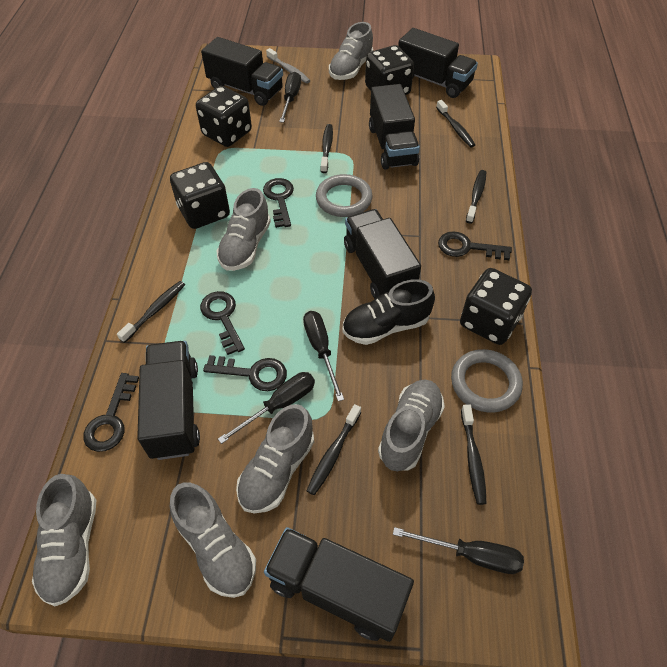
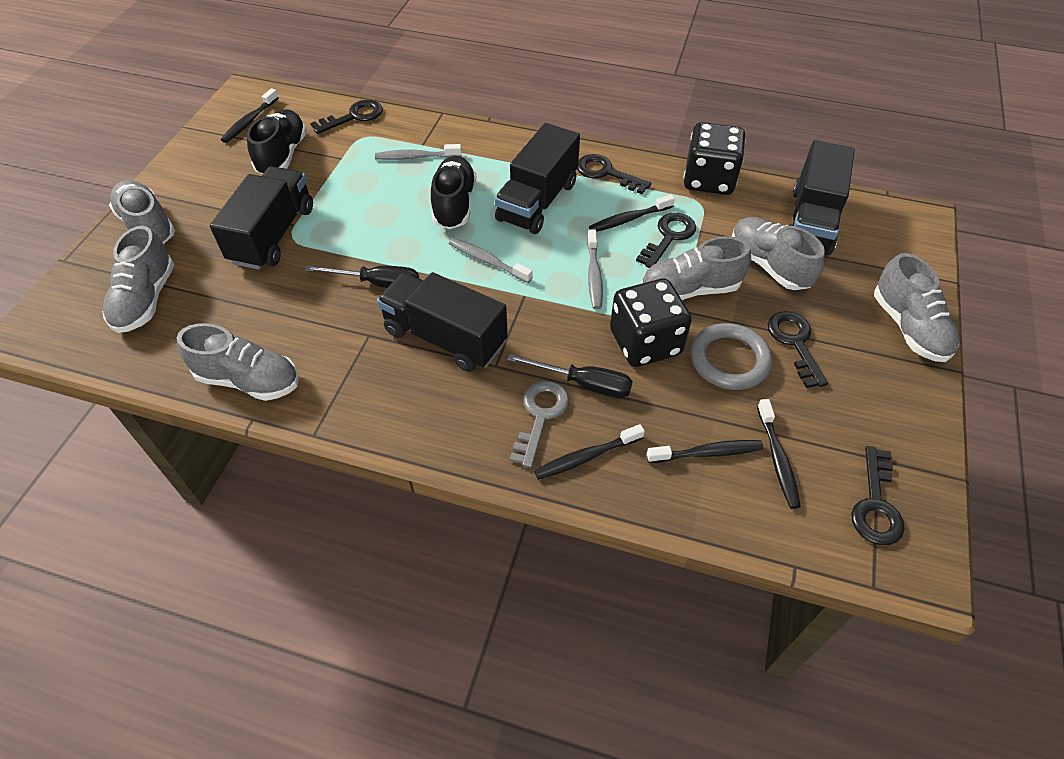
black dice: 4 -> 2
black screwdriver: 4 -> 2
black shoe: 1 -> 2
black toothbrush: 6 -> 5
black truck: 6 -> 4
grey key: 0 -> 1
grey ring: 2 -> 1
grey toothbrush: 1 -> 3

